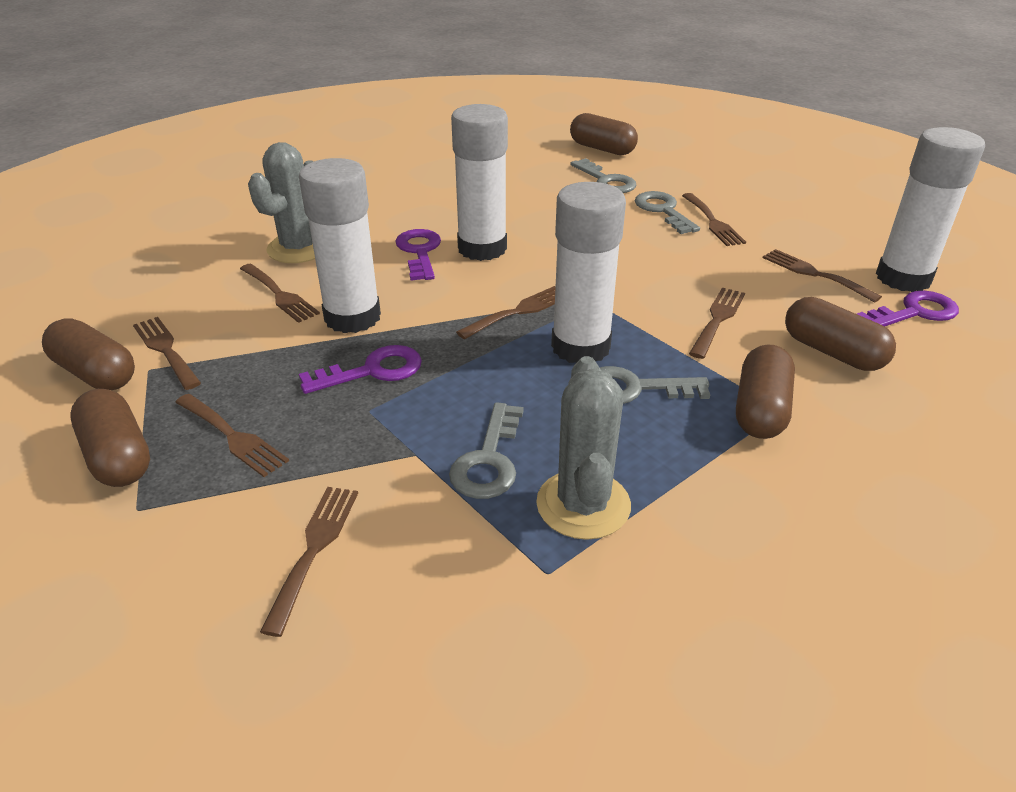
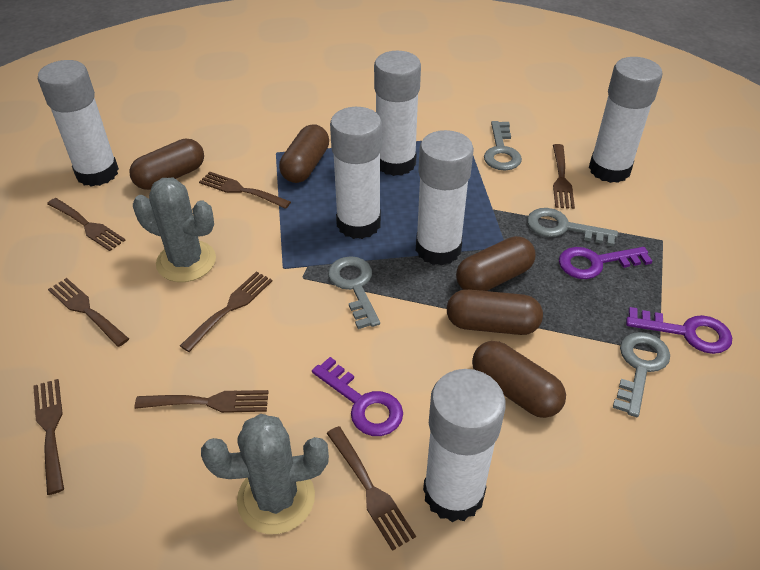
white glue stick: 4 -> 6

